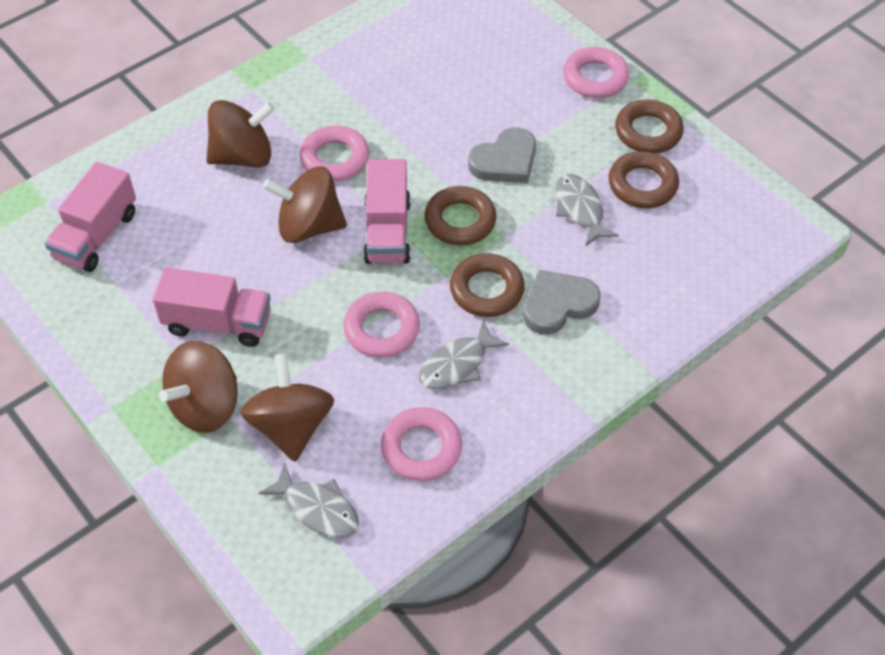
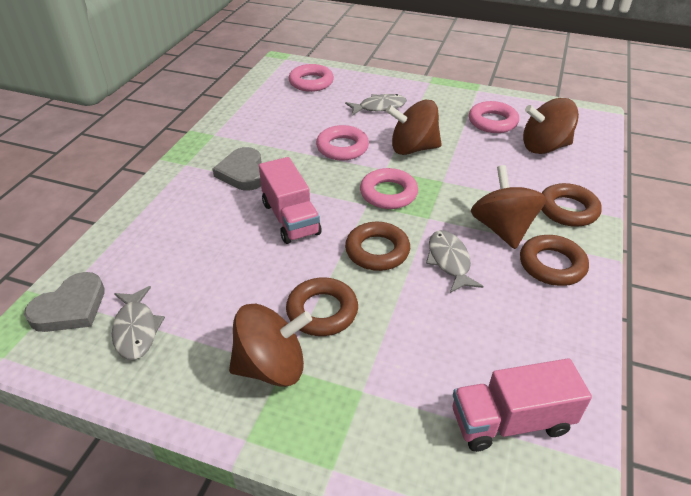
pink truck: 3 -> 2

